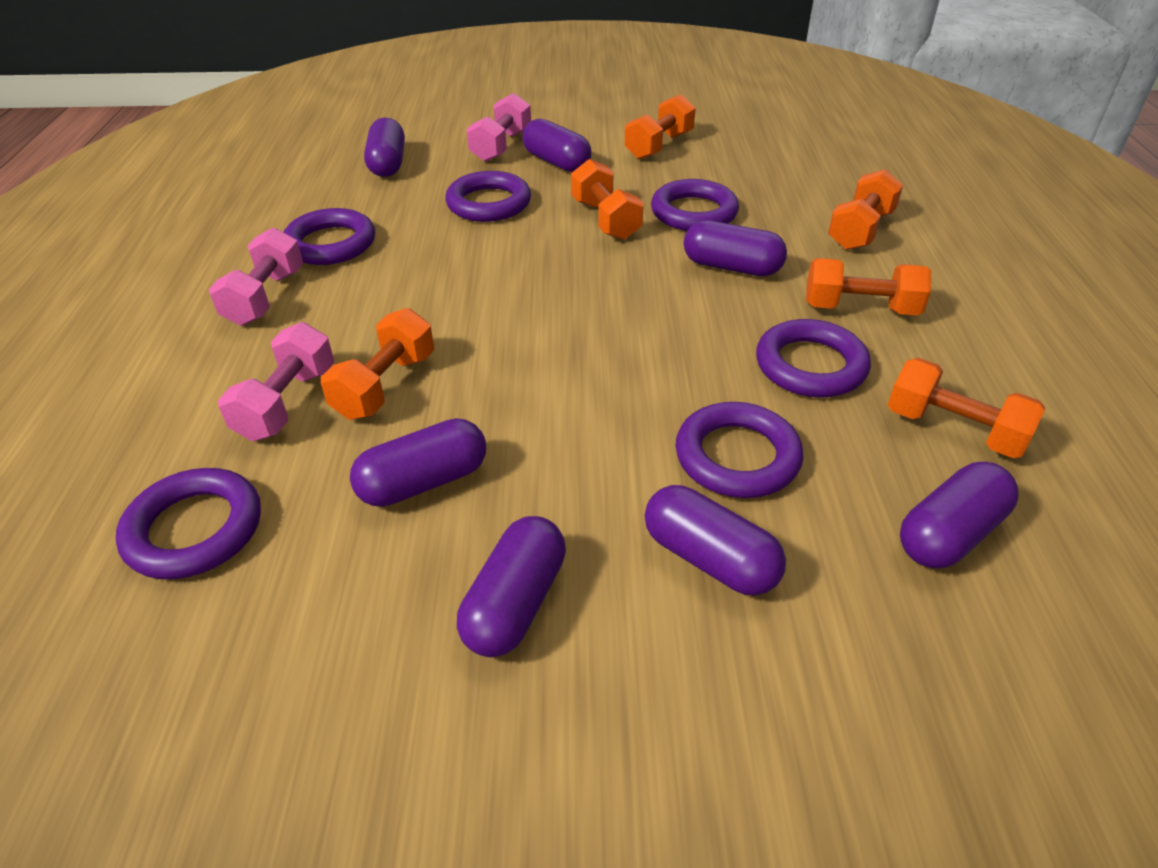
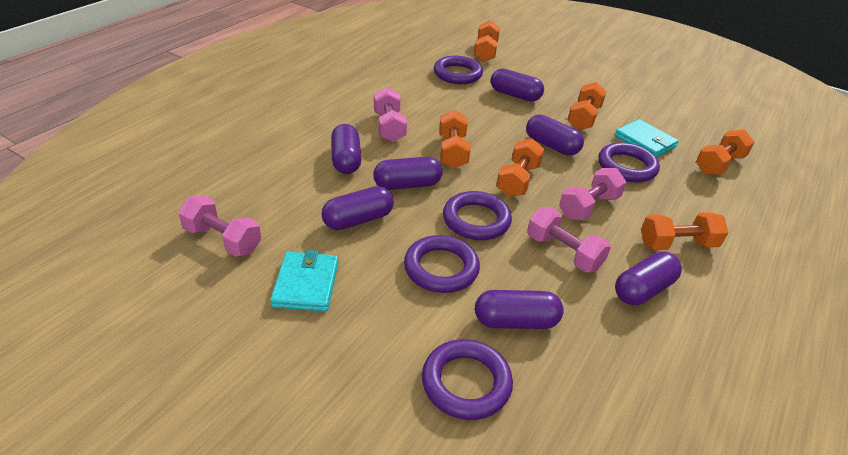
pink dumbbell: 3 -> 4
purple ring: 6 -> 5
turquoise wallet: 0 -> 2

